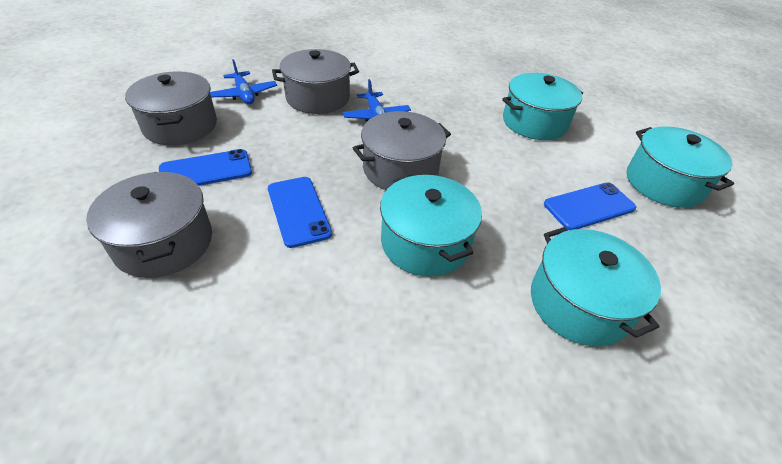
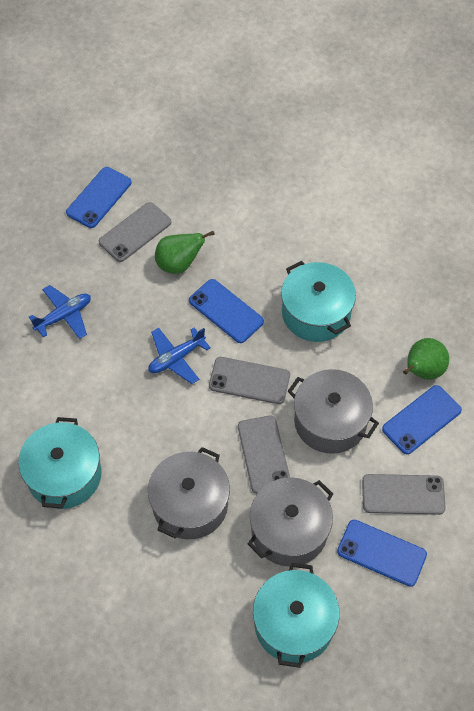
blue phone: 3 -> 4
green pear: 0 -> 2
grey phone: 0 -> 4
grey pot: 4 -> 3
turquoise pot: 4 -> 3

